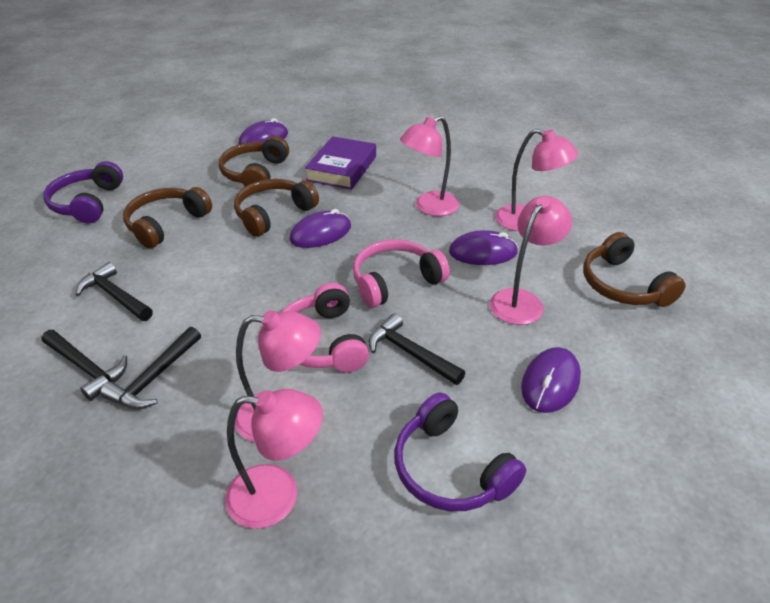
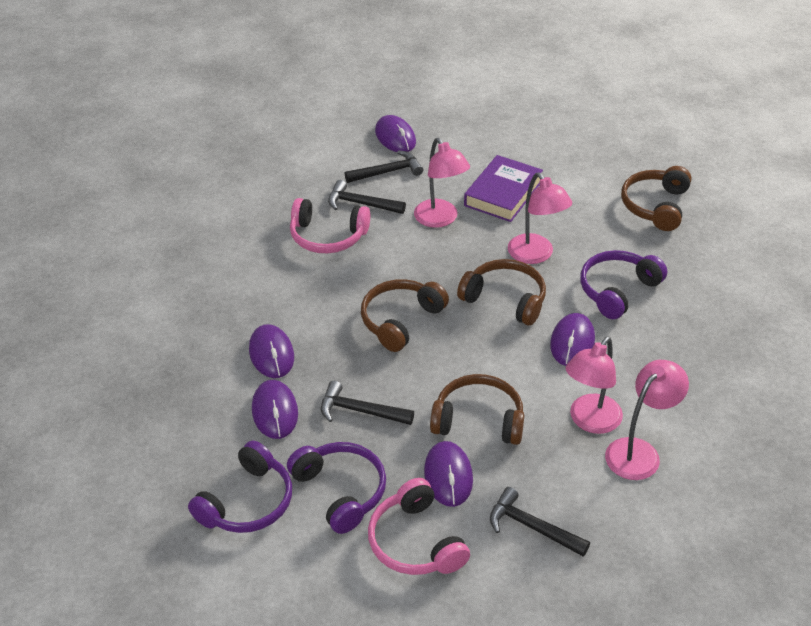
pink lamp: 5 -> 4
purple headphones: 2 -> 3
purple mouse: 4 -> 5

